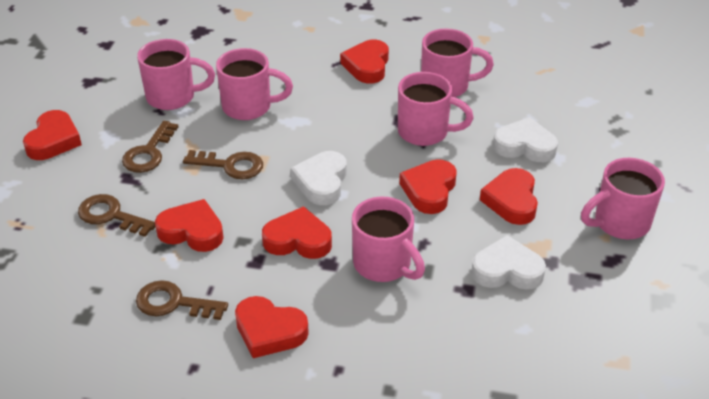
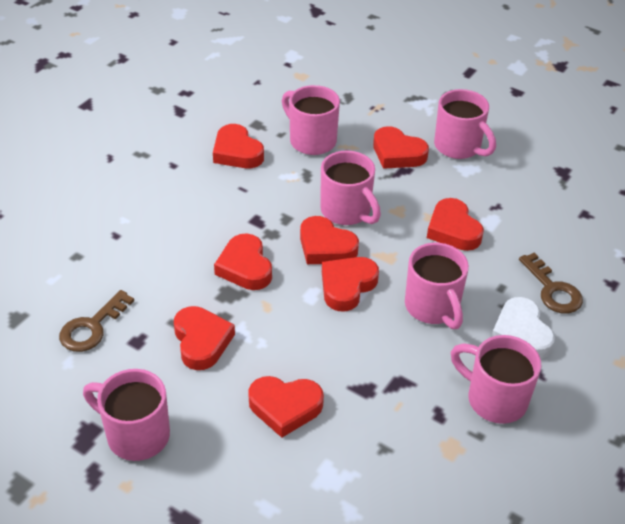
brown key: 4 -> 2
red heart: 7 -> 8
white heart: 3 -> 1

